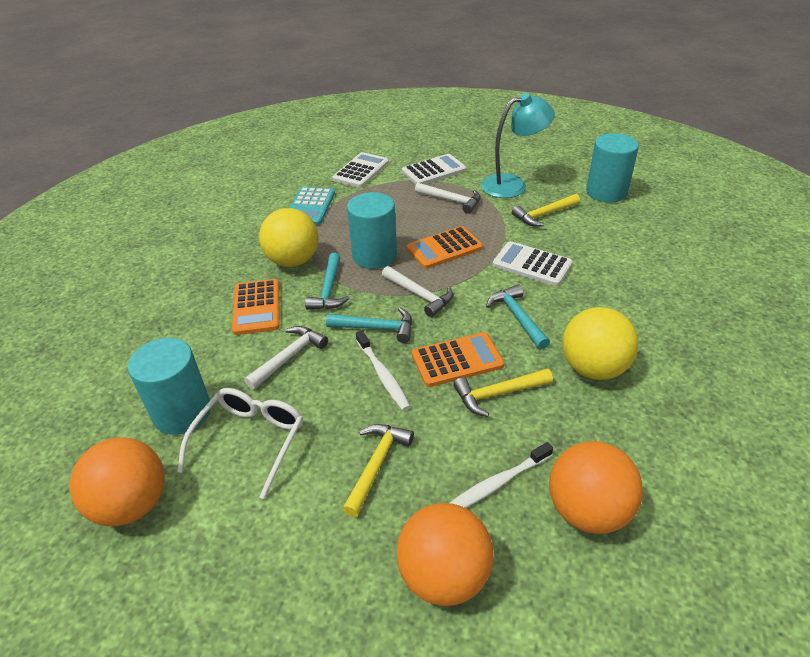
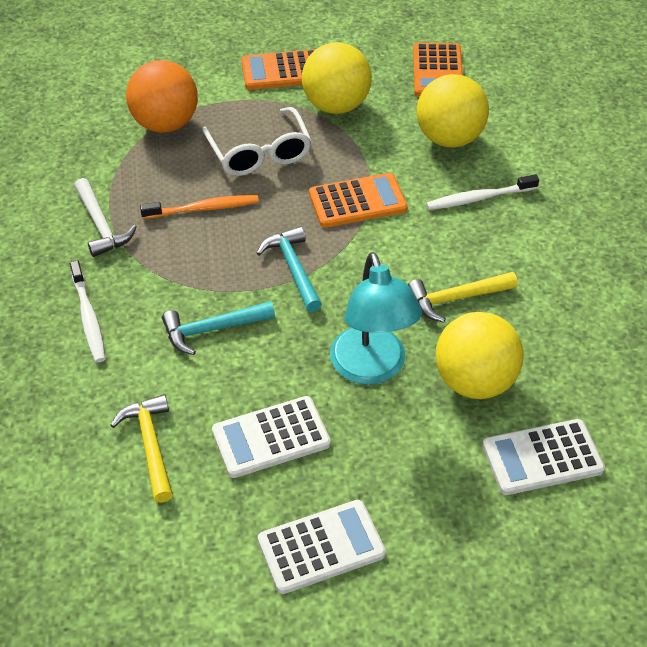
orange ball: 3 -> 1
orange toothbrush: 0 -> 1
turquoise calculator: 1 -> 0
turquoise cylinder: 3 -> 0
turquoise hammer: 3 -> 2
white hammer: 3 -> 1
yellow ball: 2 -> 3
yellow hammer: 3 -> 2

